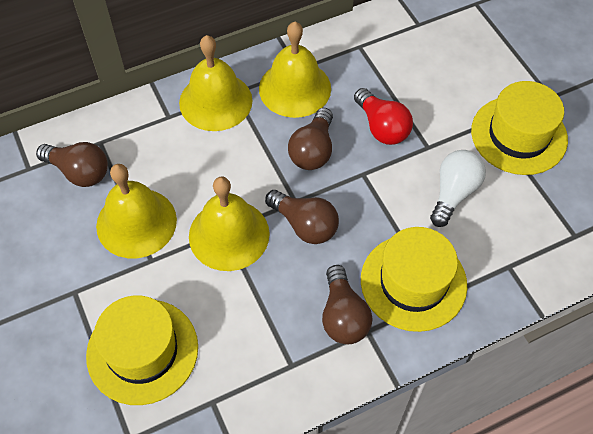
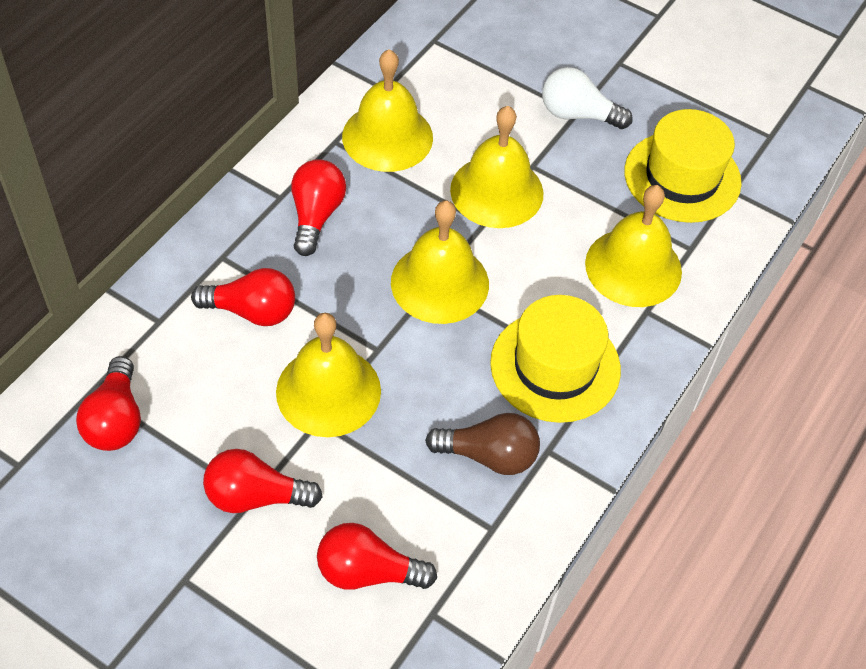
brown light bulb: 4 -> 1
red light bulb: 1 -> 5
yellow bell: 4 -> 5
yellow hat: 3 -> 2

